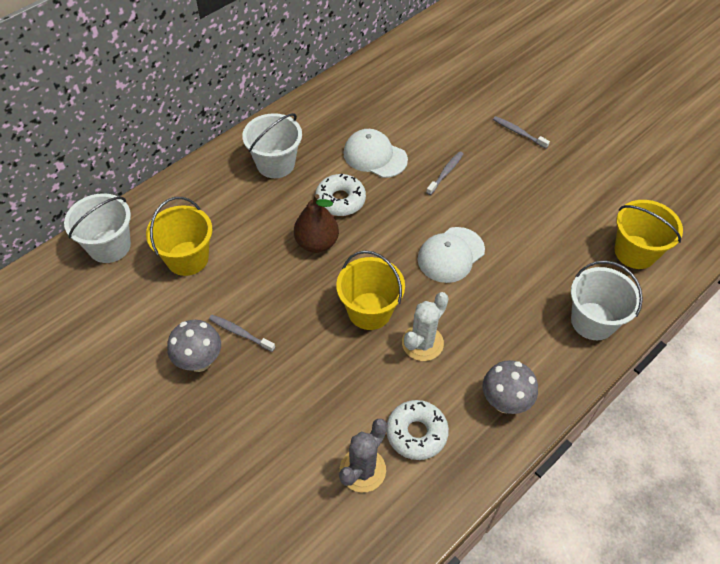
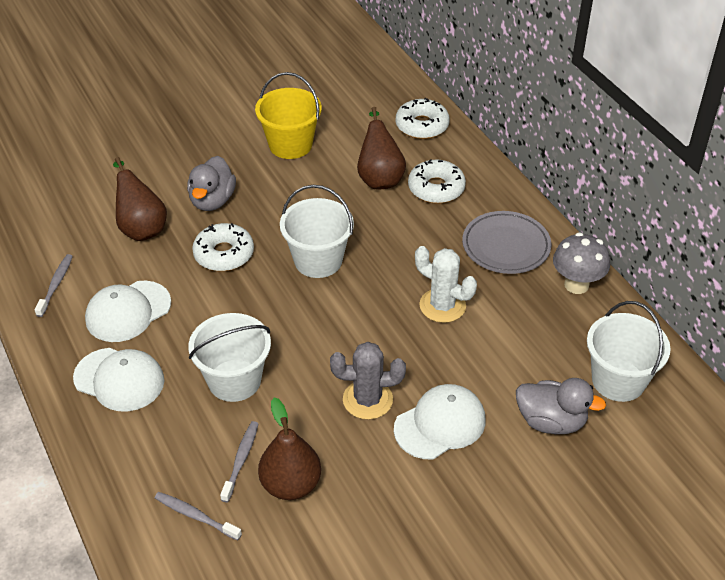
brown pear: 1 -> 3
grey duck: 0 -> 2
grey mushroom: 2 -> 1
grey plate: 0 -> 1
white cap: 2 -> 3
white donut: 2 -> 3
yellow bucket: 3 -> 1

